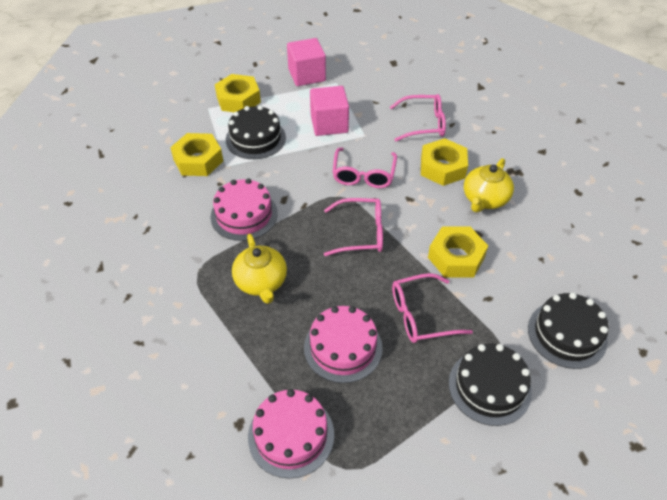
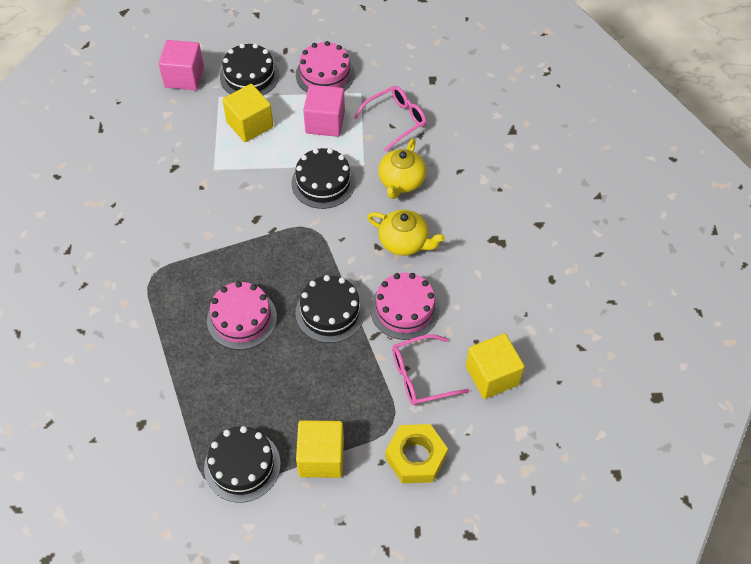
black cake: 3 -> 4
pink glasses: 4 -> 2
yellow cube: 0 -> 3
yellow nut: 4 -> 1

